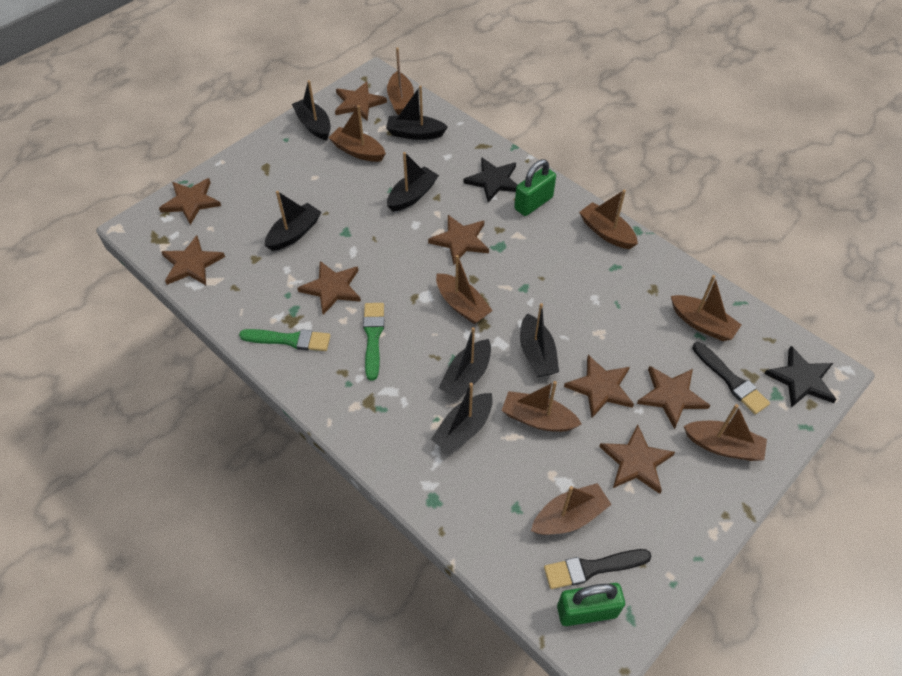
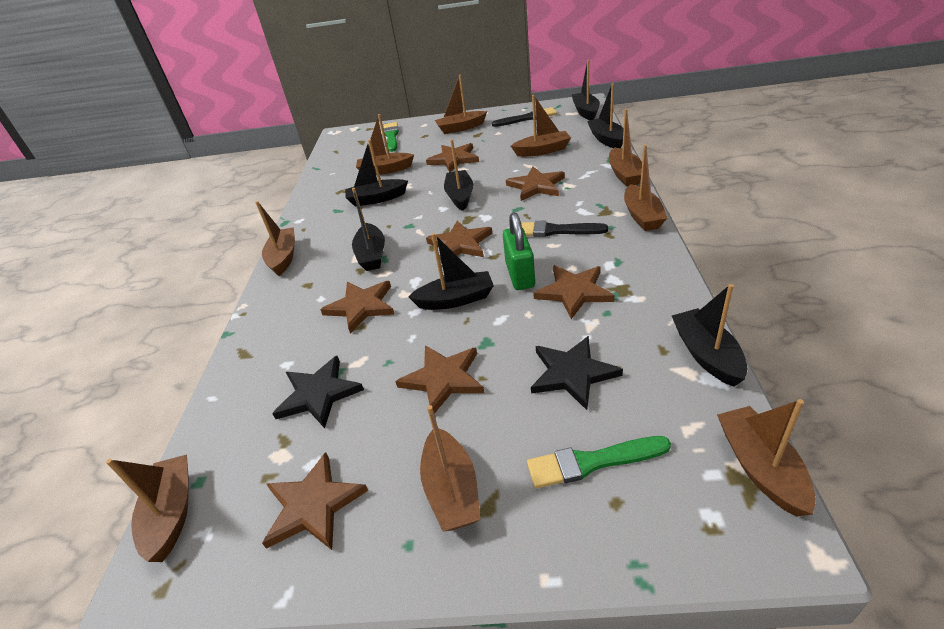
brown boat: 8 -> 9
brown star: 8 -> 7
green padlock: 2 -> 1

